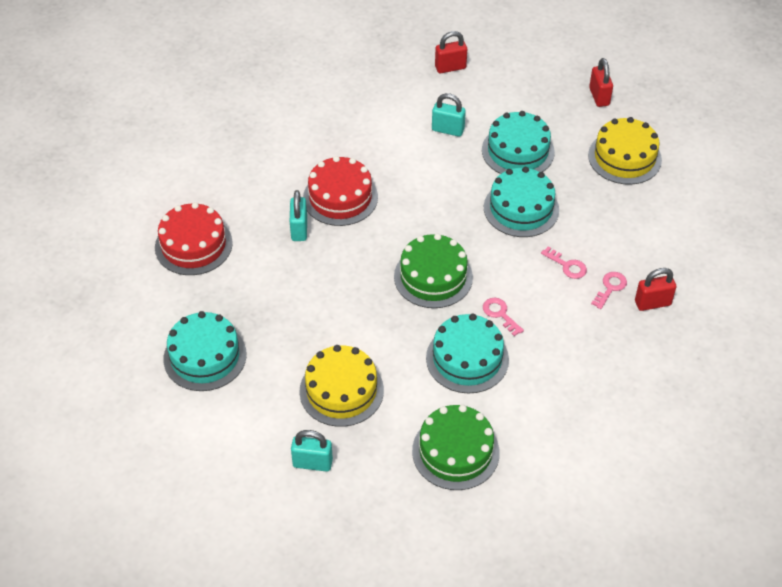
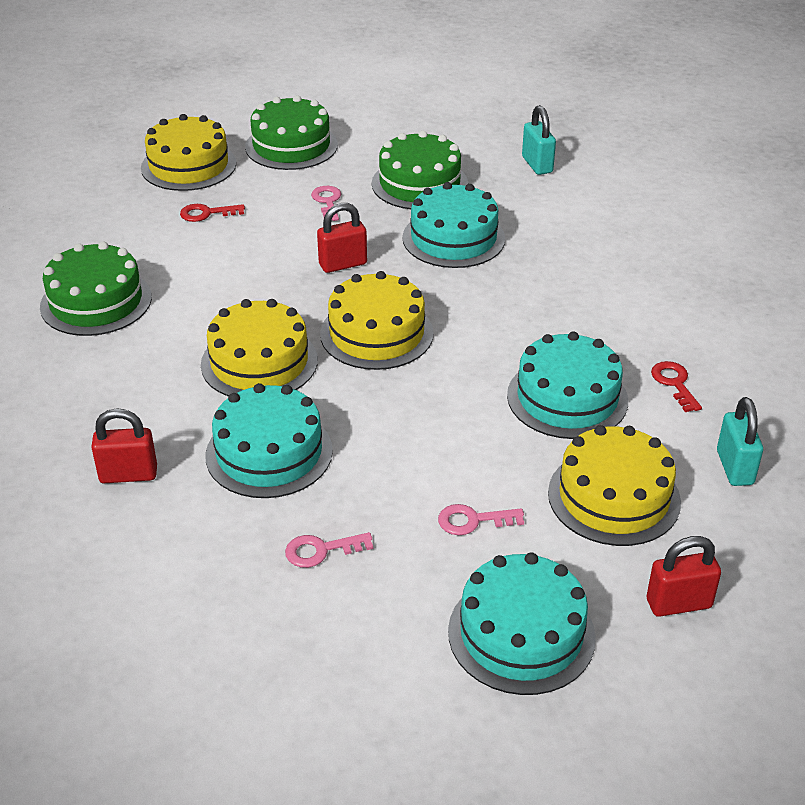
green cake: 2 -> 3
red cake: 2 -> 0
red key: 0 -> 2
turquoise padlock: 3 -> 2
yellow cake: 2 -> 4

